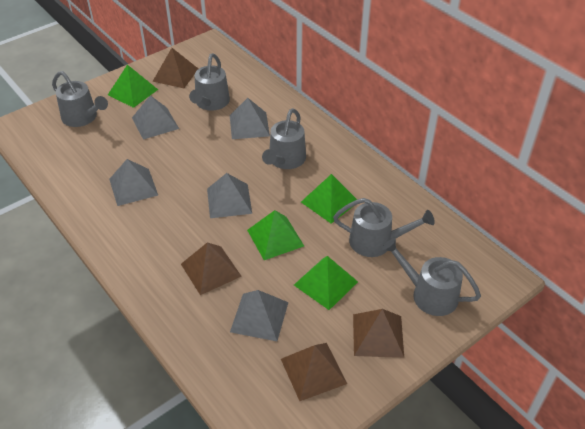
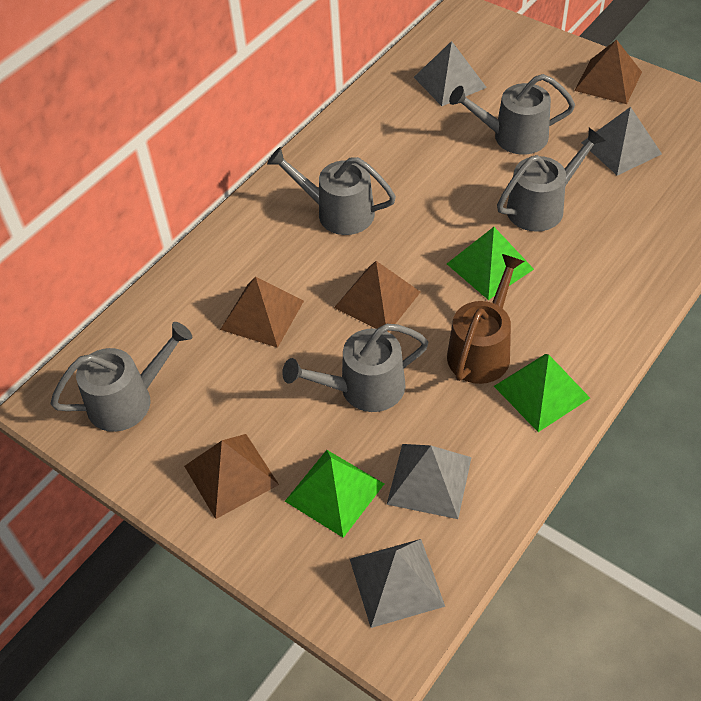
brown watering can: 0 -> 1
green pyramid: 4 -> 3
grey pyramid: 5 -> 4

